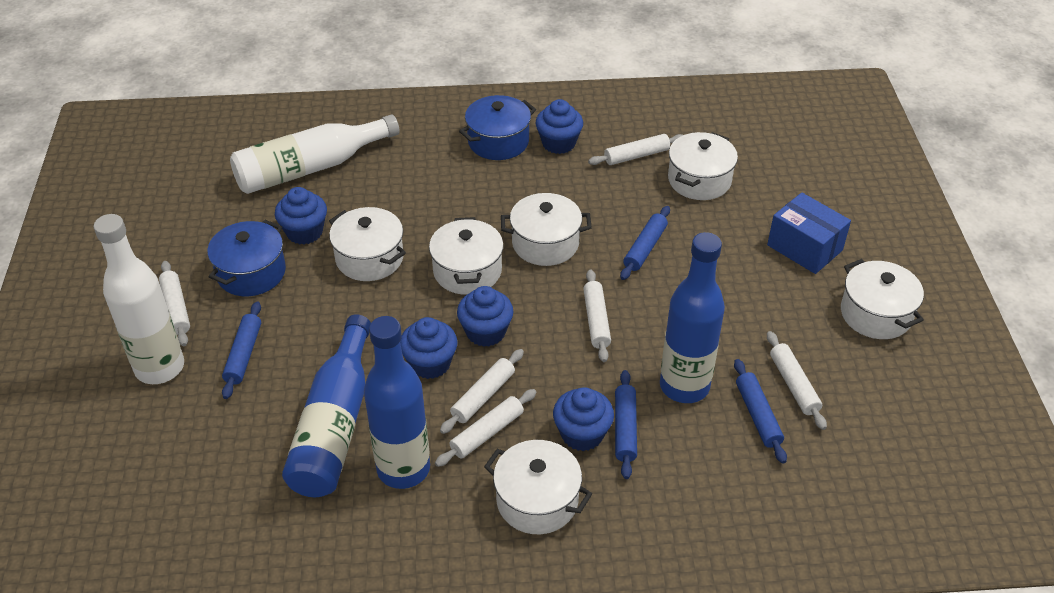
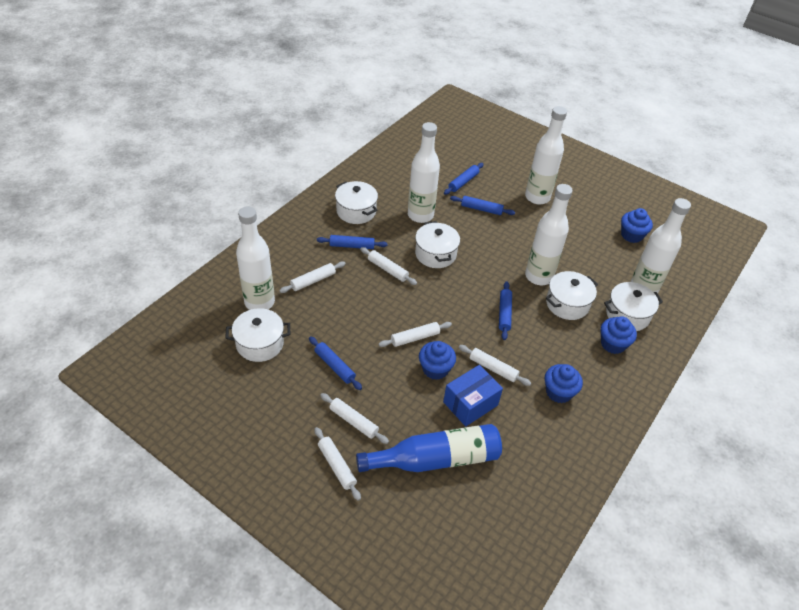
blue bottle: 3 -> 1
blue cupcake: 5 -> 4
blue pot: 2 -> 0
blue rolling pin: 4 -> 5
white bottle: 2 -> 5
white pot: 6 -> 5

